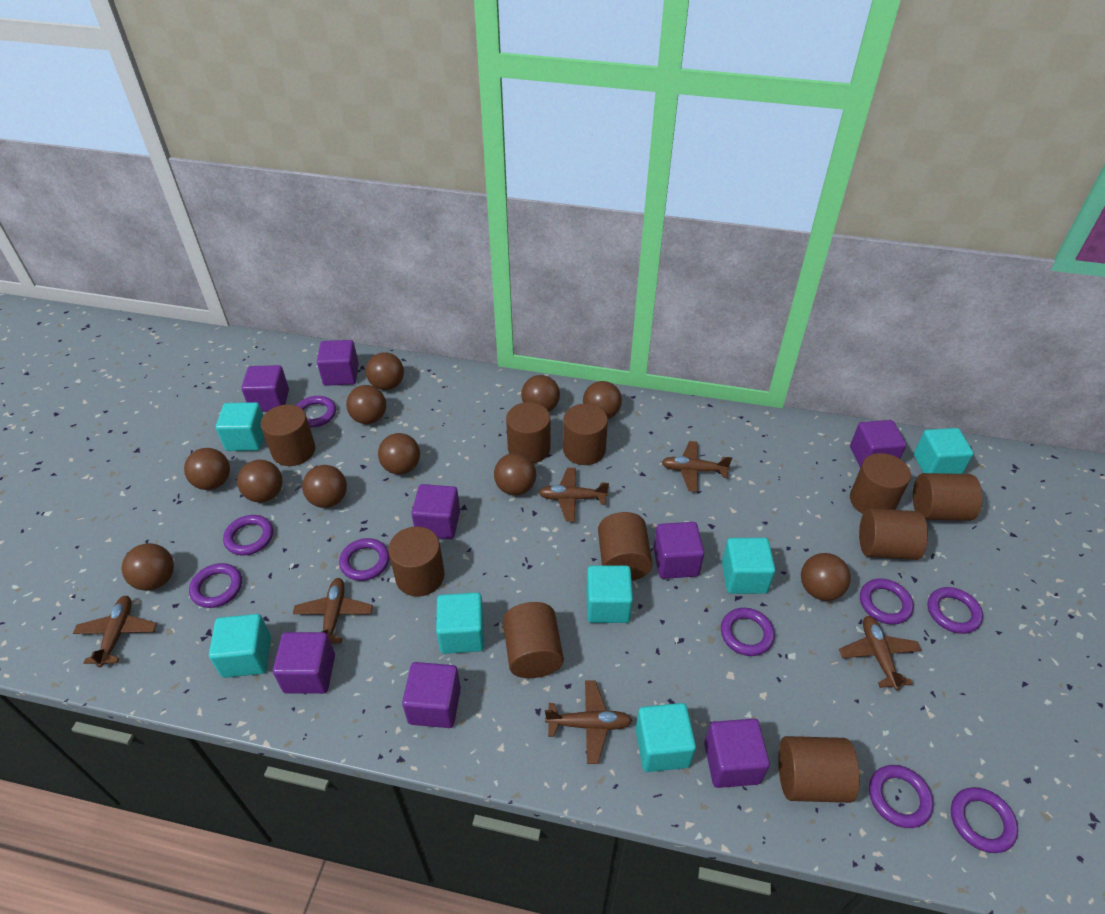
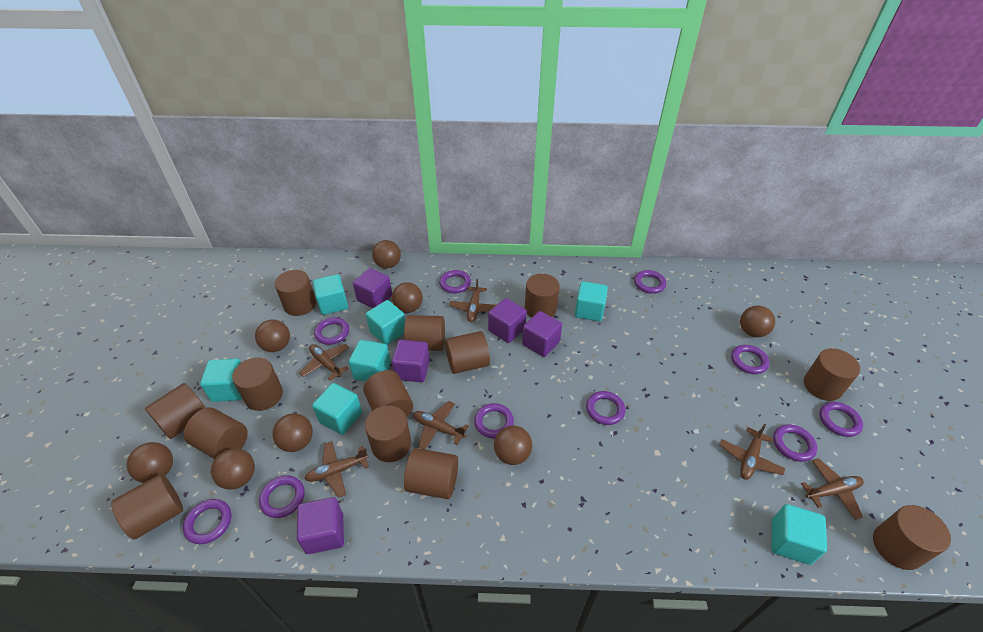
brown ball: 11 -> 8
brown cylinder: 10 -> 13
purple cube: 8 -> 5
purple ring: 9 -> 10

